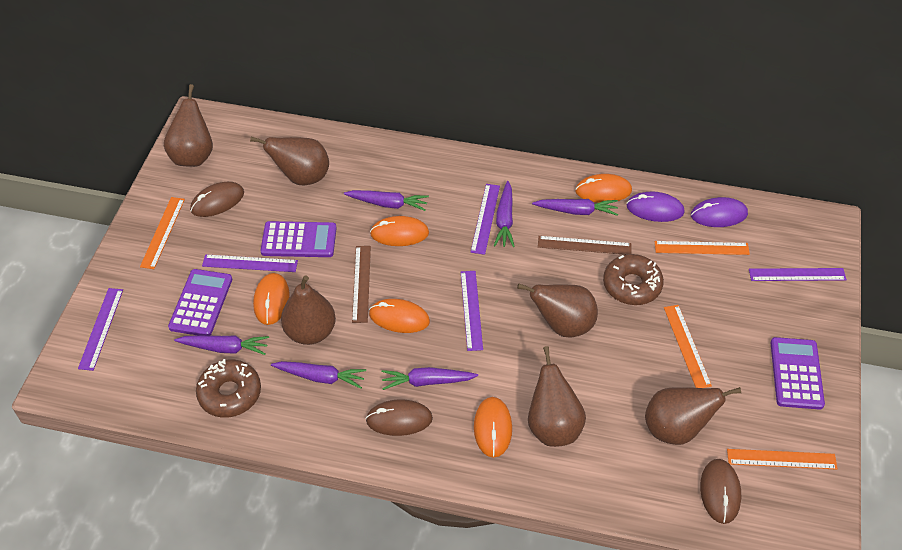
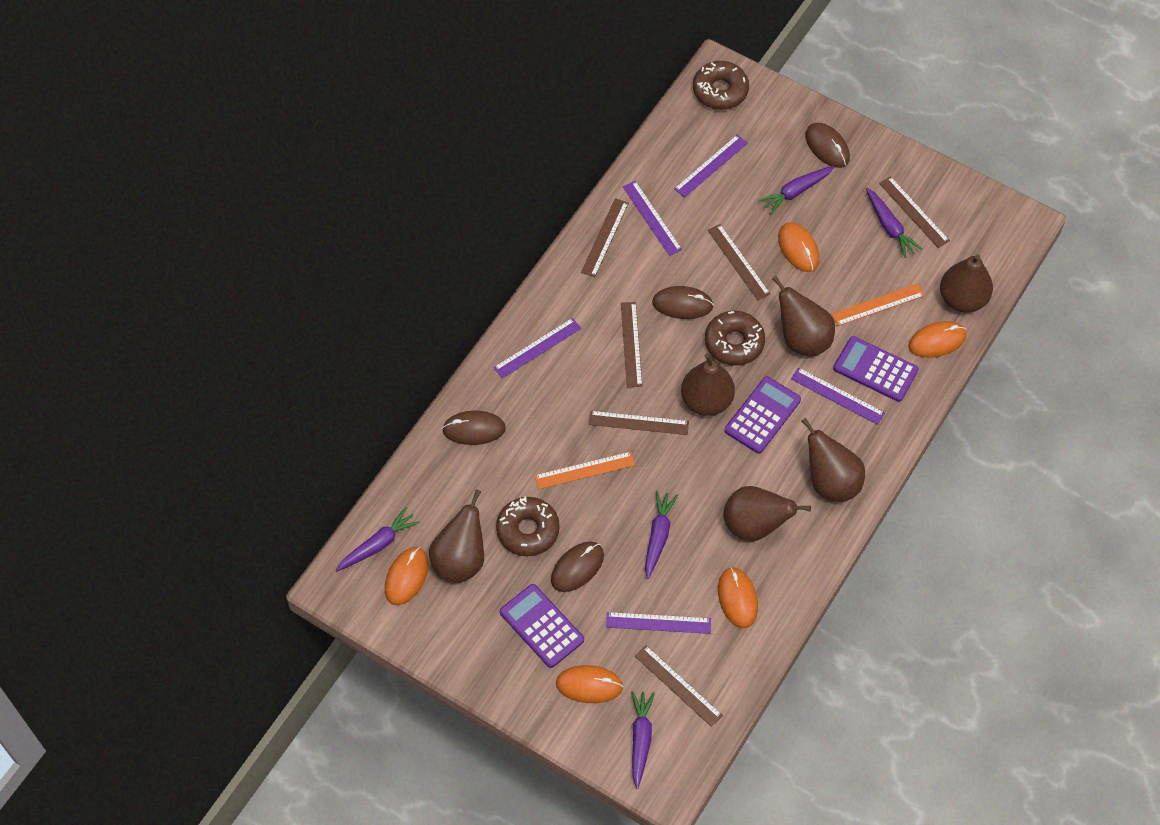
brown donut: 2 -> 3
brown mouse: 3 -> 4
brown ruler: 2 -> 6
orange ruler: 4 -> 2
purple carrot: 6 -> 5
purple mouse: 2 -> 0

